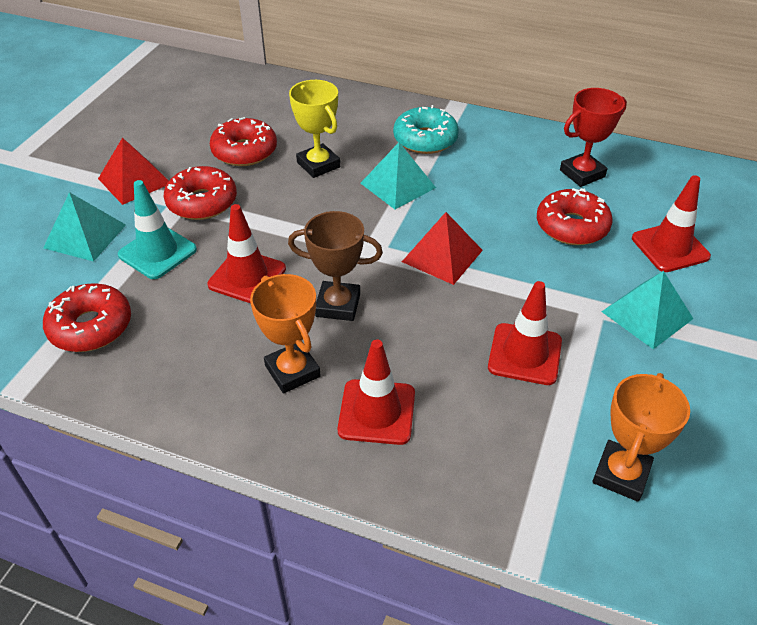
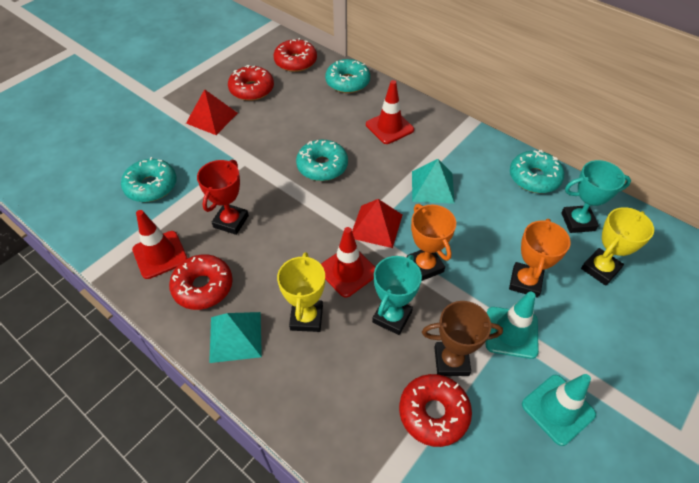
red traffic cone: 4 -> 3
turquoise donut: 1 -> 4
turquoise pyramid: 3 -> 2
turquoise traffic cone: 1 -> 2
turquoise trophy: 0 -> 2
yellow trophy: 1 -> 2

